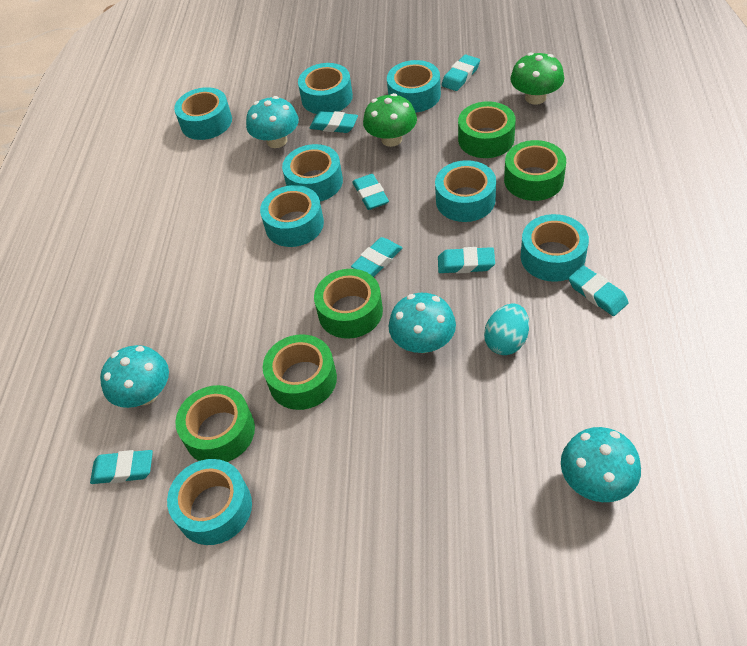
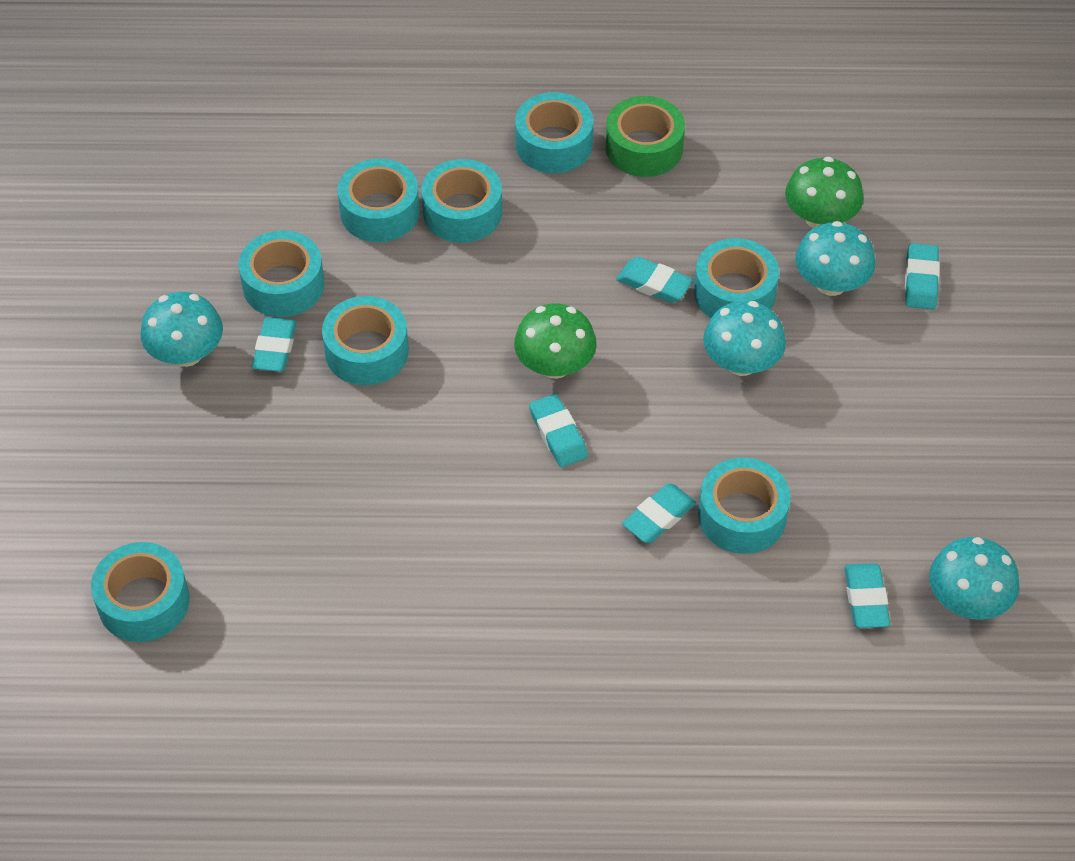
green tape: 5 -> 1
turquoise egg: 1 -> 0
turquoise eraser: 7 -> 6

